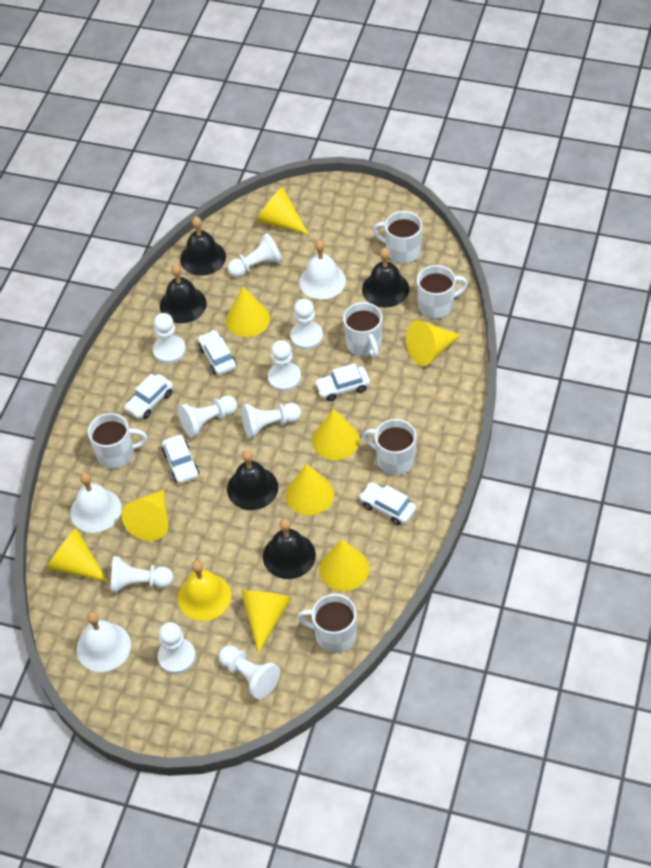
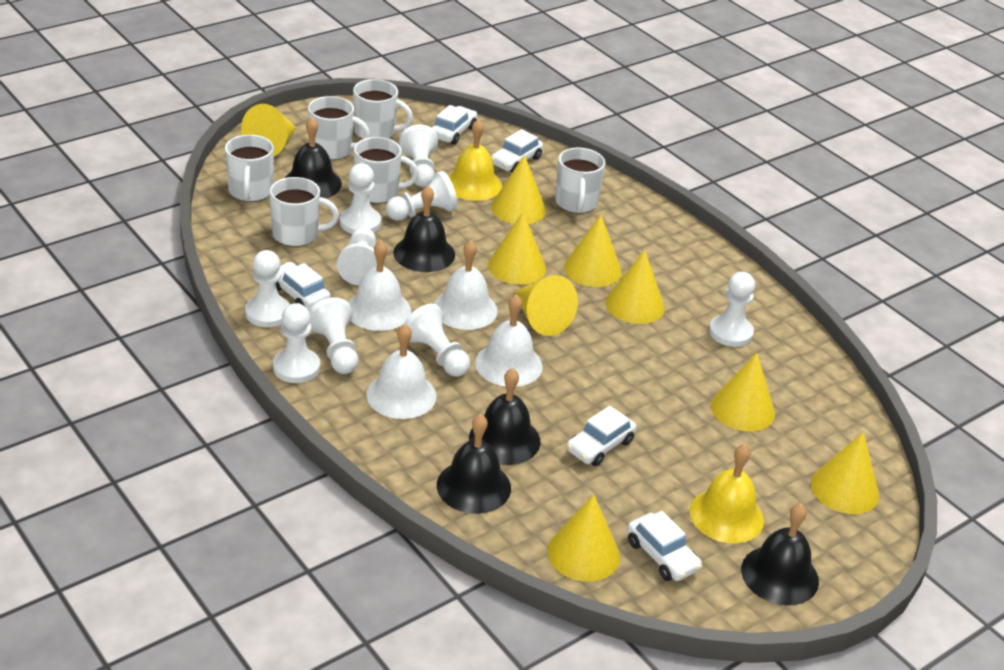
white bell: 3 -> 4
yellow bell: 1 -> 2

